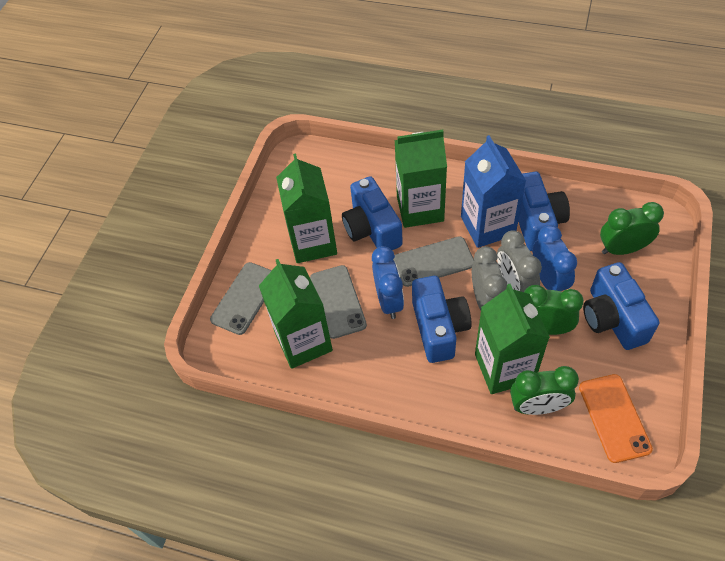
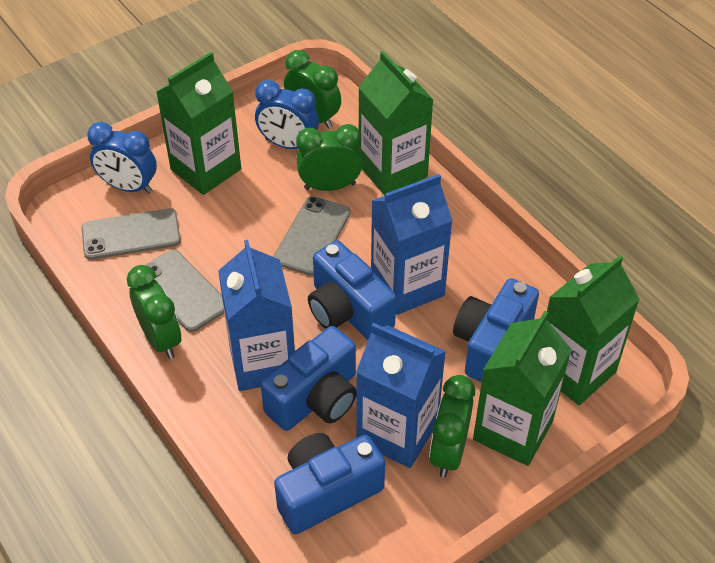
blue carton: 1 -> 3
green clock: 3 -> 4
grey clock: 2 -> 0
orange phone: 1 -> 0

